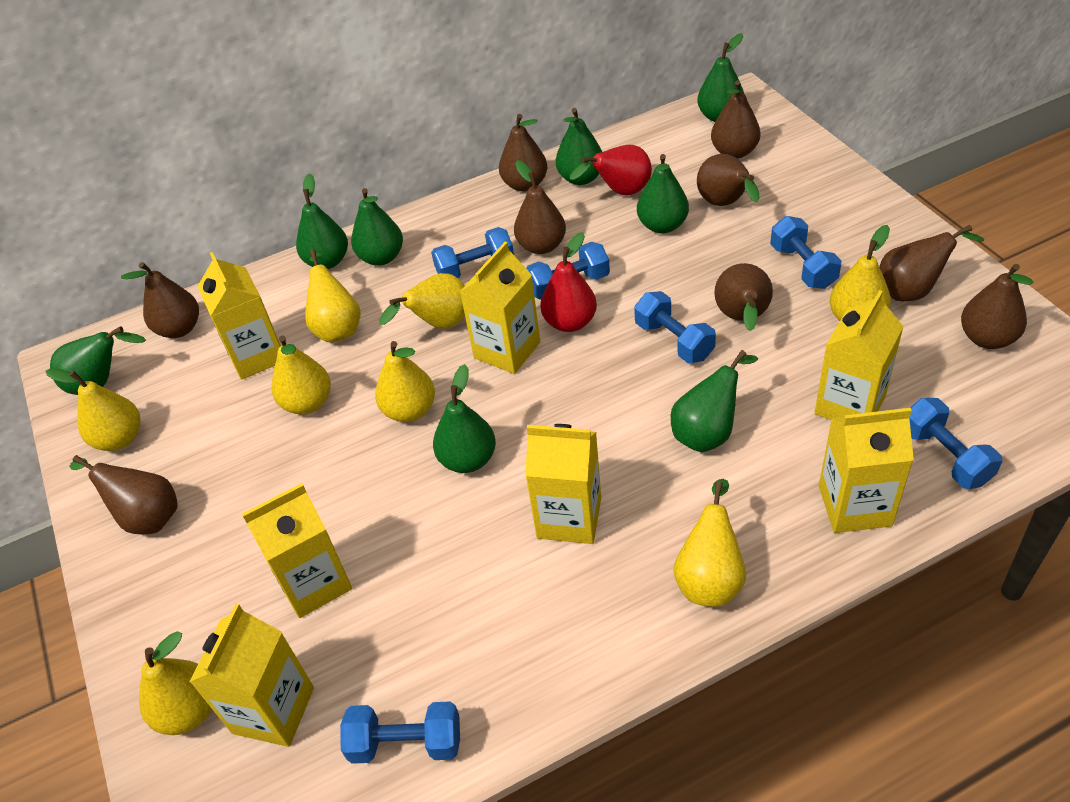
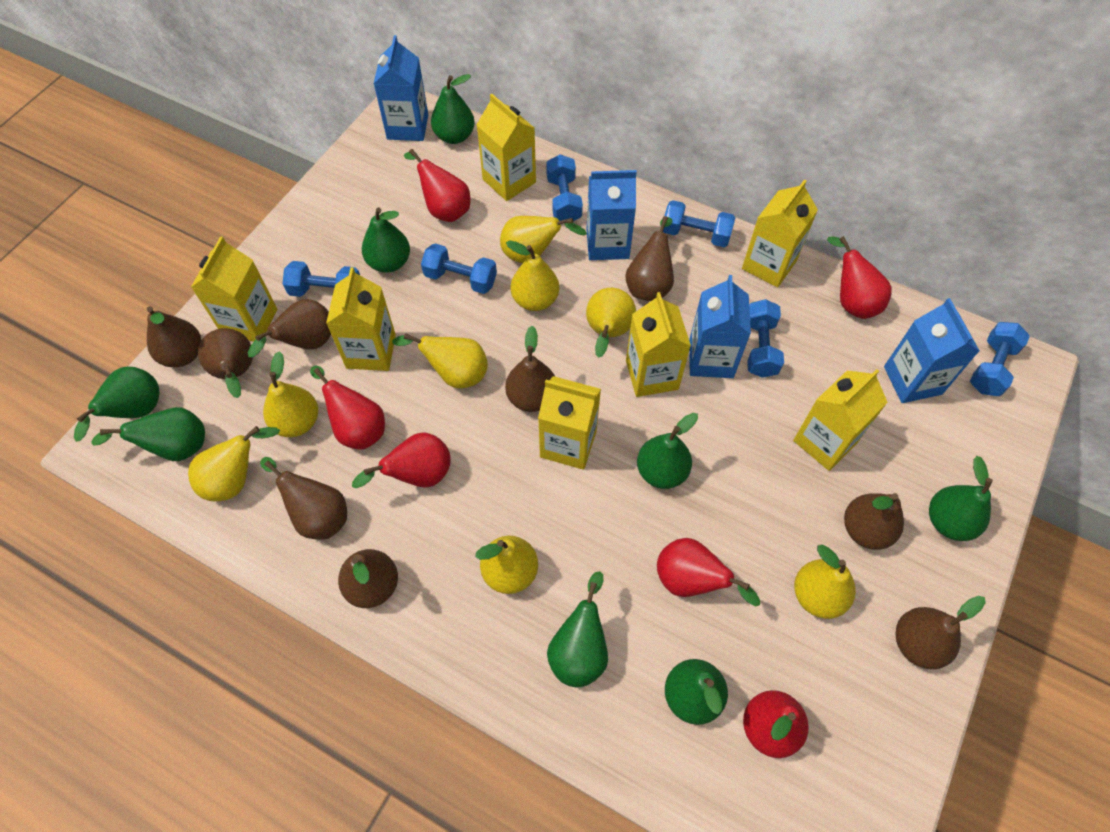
blue carton: 0 -> 4
red pear: 2 -> 6

